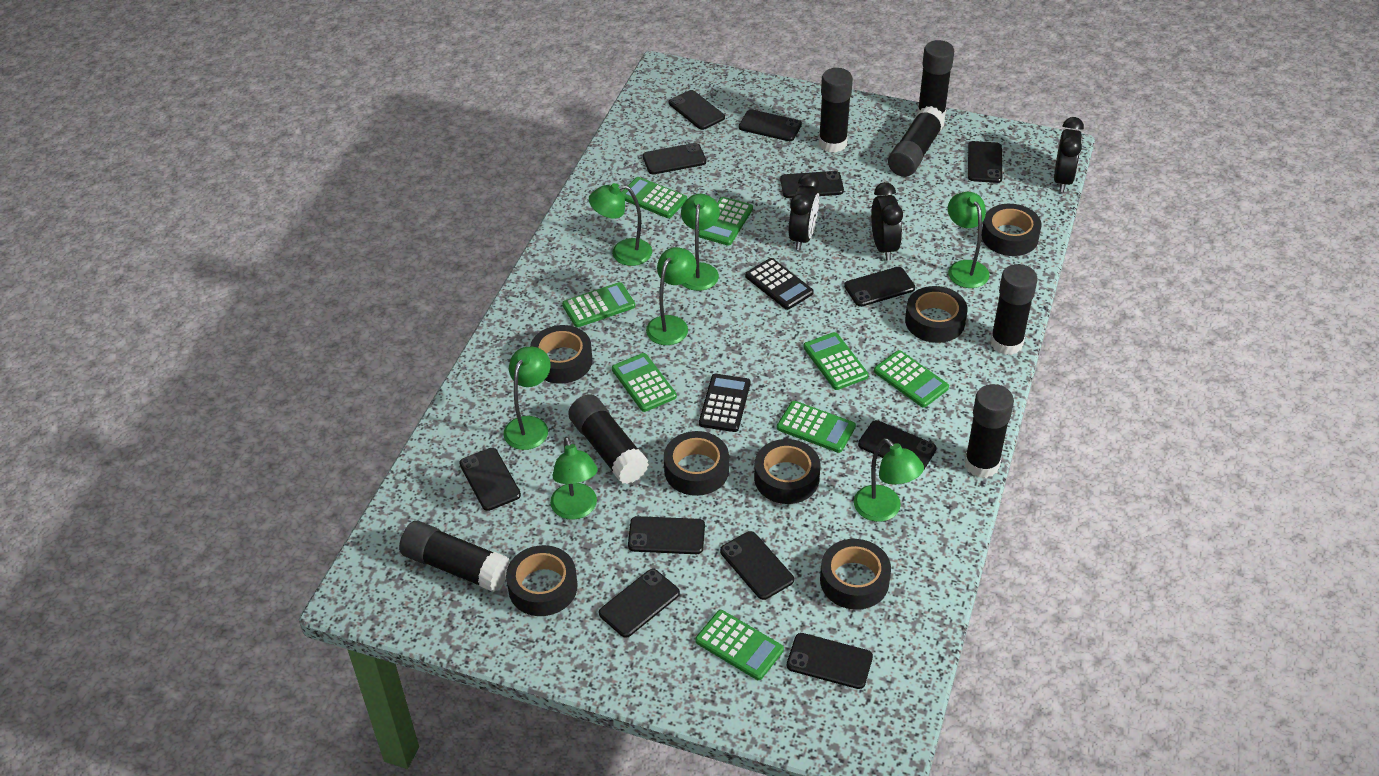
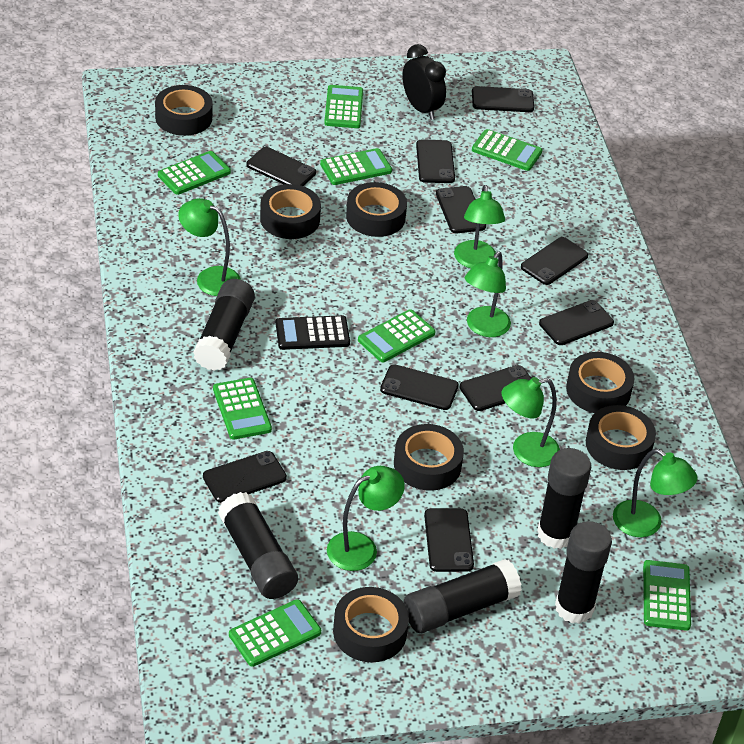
black calculator: 2 -> 1
black clock: 3 -> 1
black glue stick: 7 -> 5
black phone: 12 -> 10
green lamp: 7 -> 6

